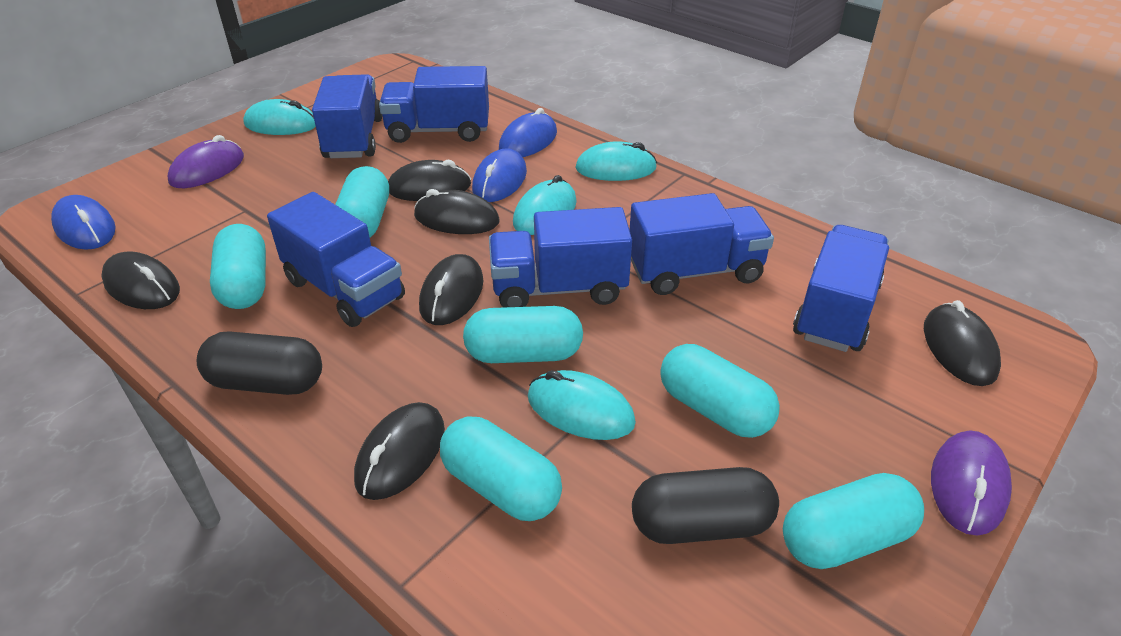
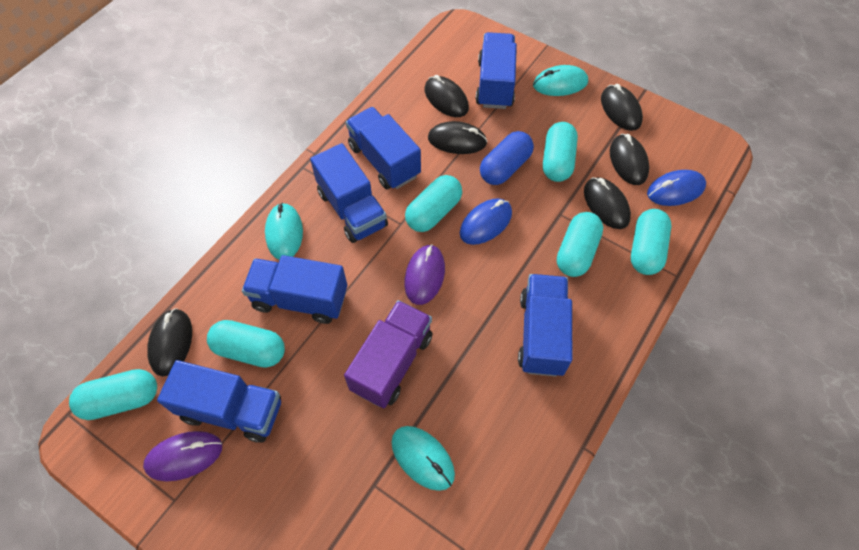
black capsule: 2 -> 0
blue capsule: 0 -> 1
blue mouse: 3 -> 2
purple truck: 0 -> 1
turquoise mouse: 4 -> 3

